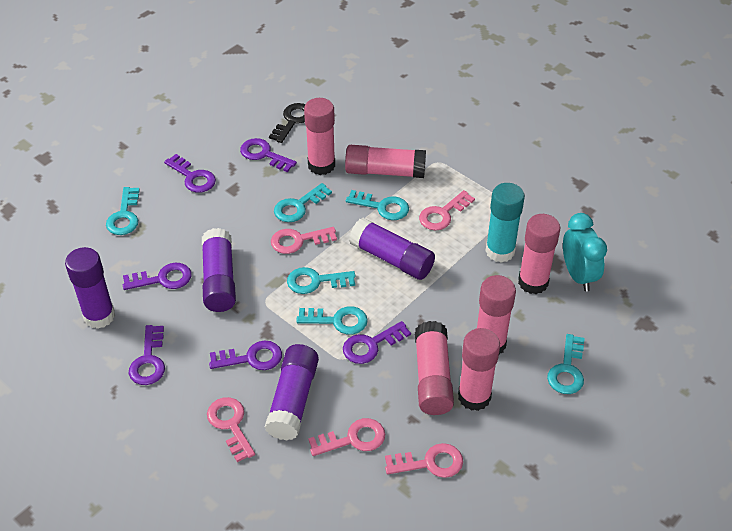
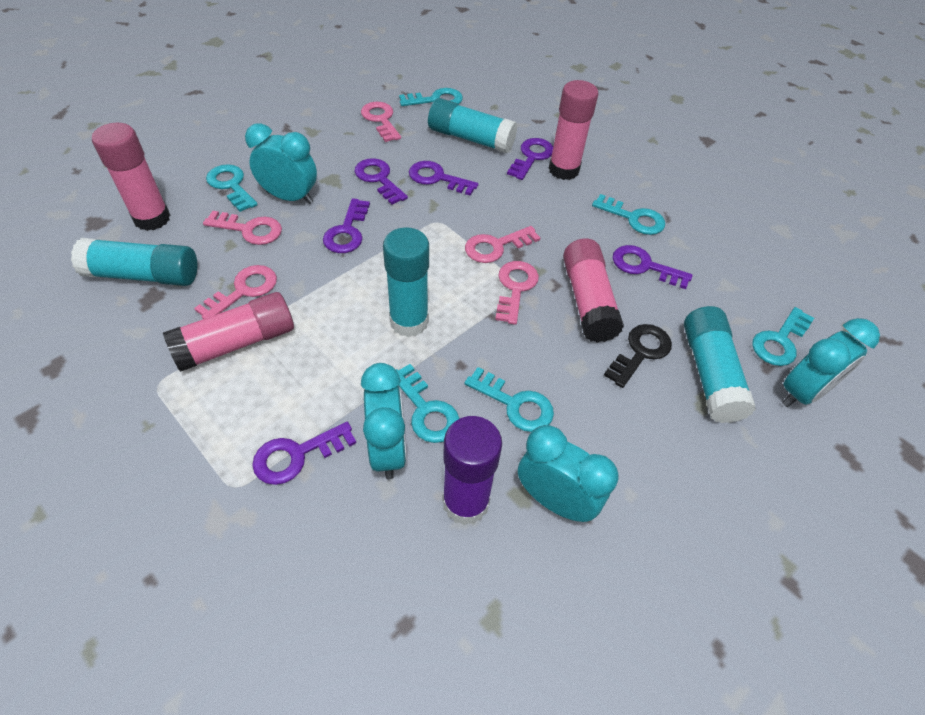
pink glue stick: 6 -> 4
purple glue stick: 4 -> 1
turquoise clock: 1 -> 4
turquoise glue stick: 1 -> 4

